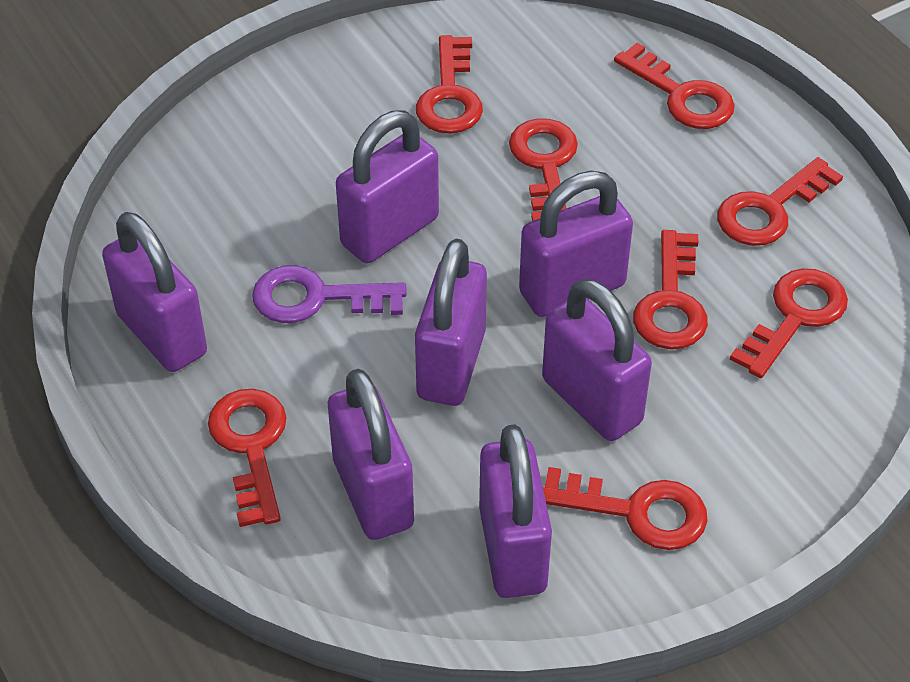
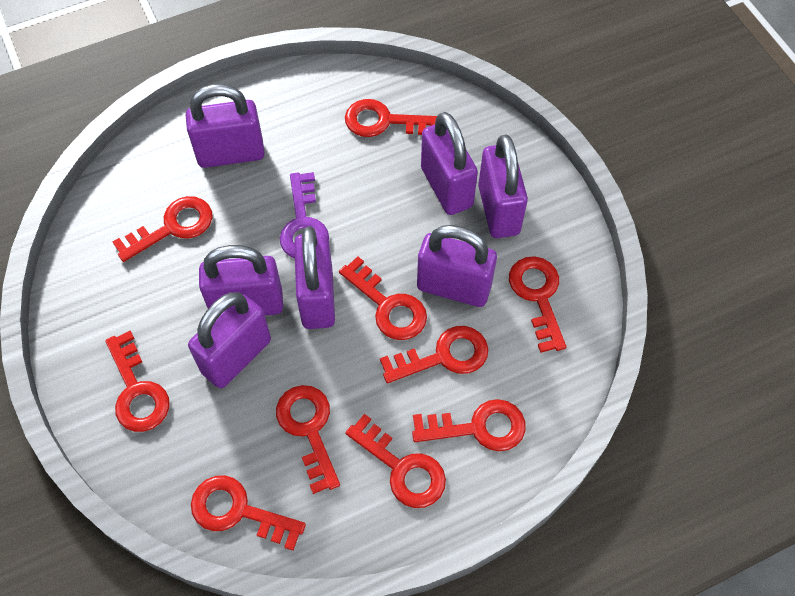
red key: 8 -> 10

